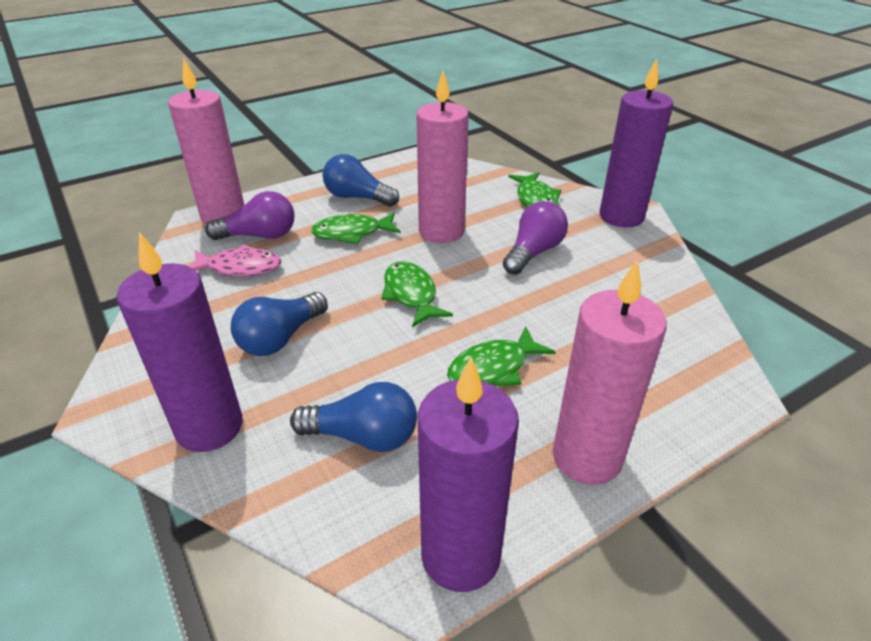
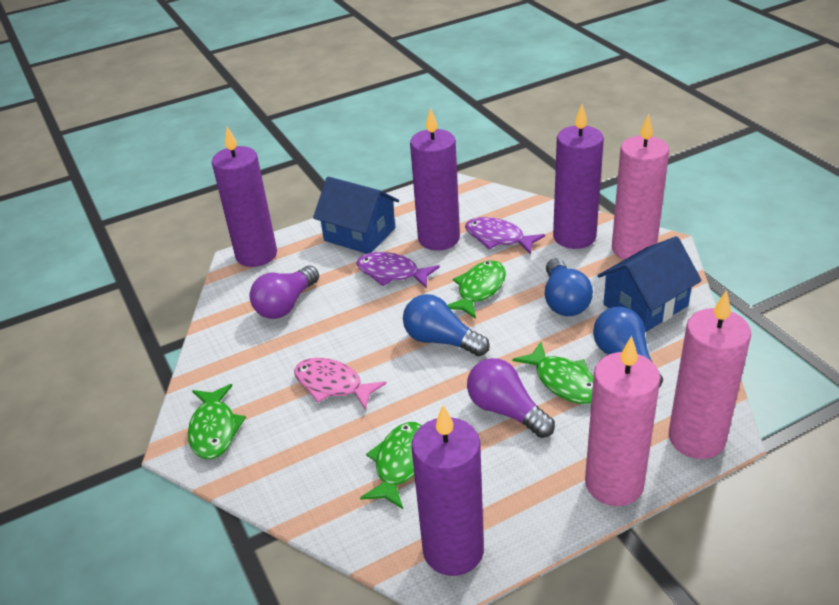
blue house: 0 -> 2
purple candle: 3 -> 4
purple fish: 0 -> 2

